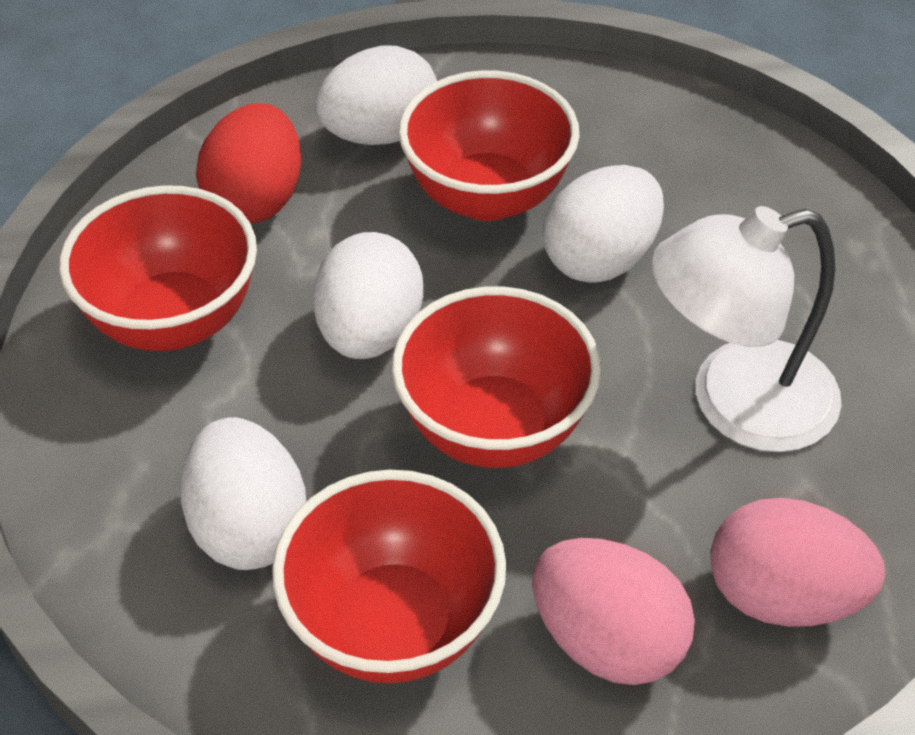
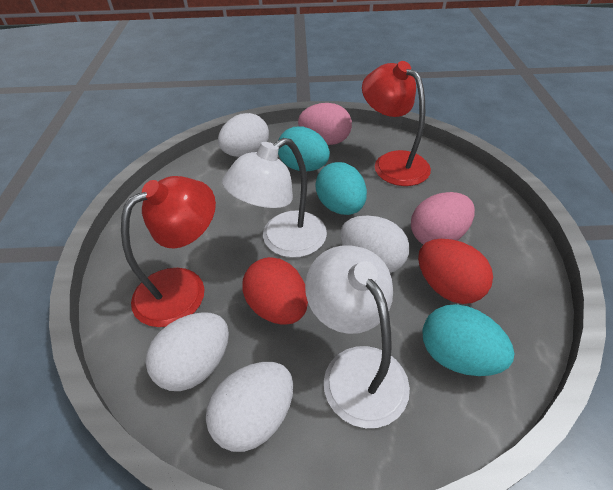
red bowl: 4 -> 0
red egg: 1 -> 2
red lamp: 0 -> 2
turquoise egg: 0 -> 3
white lamp: 1 -> 2

